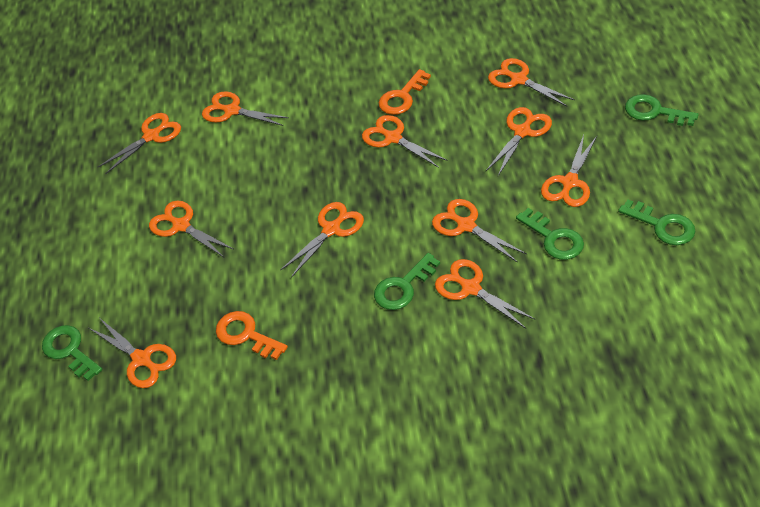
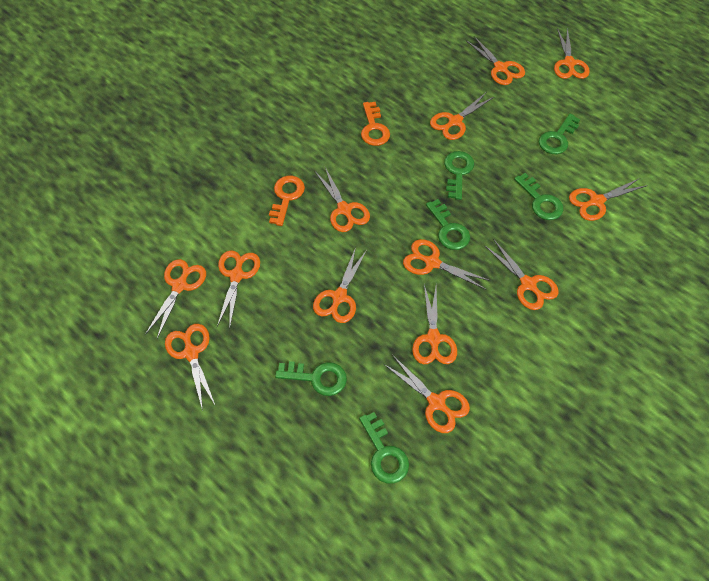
green key: 5 -> 6
orange scissors: 11 -> 13

